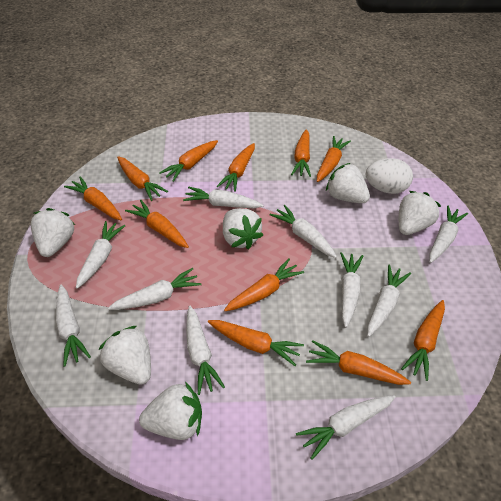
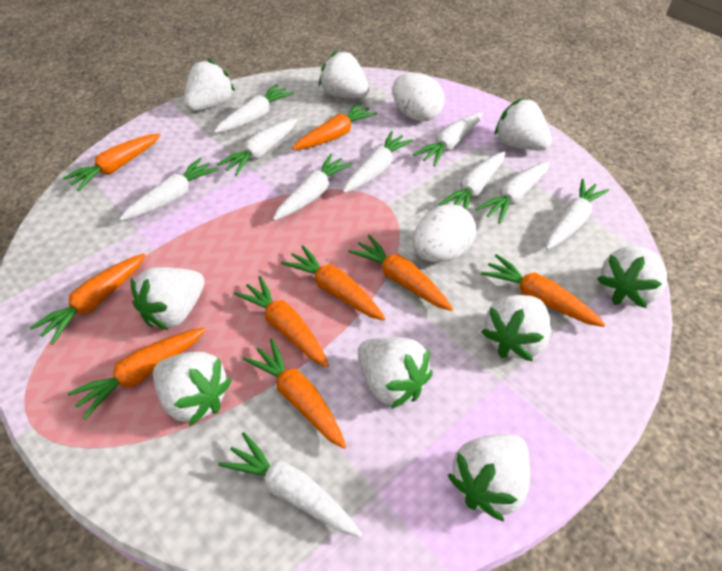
orange carrot: 11 -> 9
white egg: 1 -> 2
white strawberry: 6 -> 9

